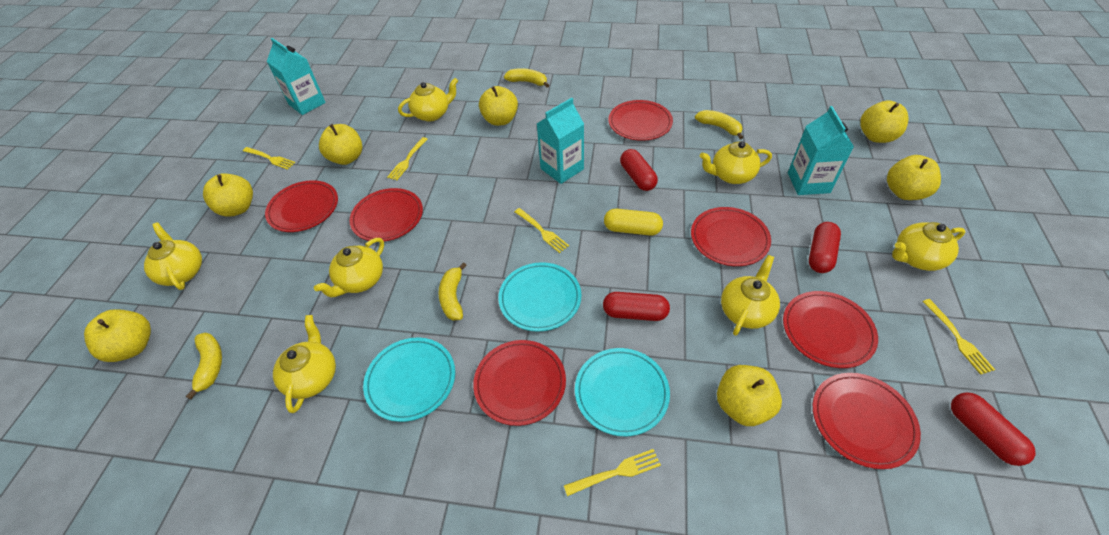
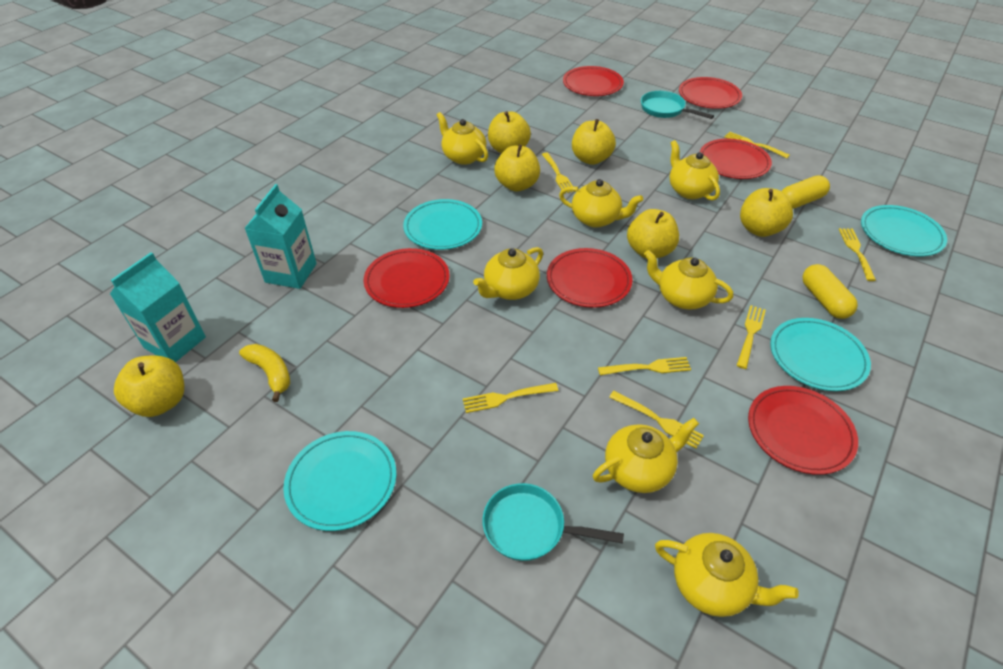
red capsule: 4 -> 0
red plate: 7 -> 6
turquoise carton: 3 -> 2
turquoise pan: 0 -> 2
turquoise plate: 3 -> 4
yellow apple: 7 -> 6
yellow banana: 4 -> 1
yellow capsule: 1 -> 2
yellow fork: 5 -> 7

